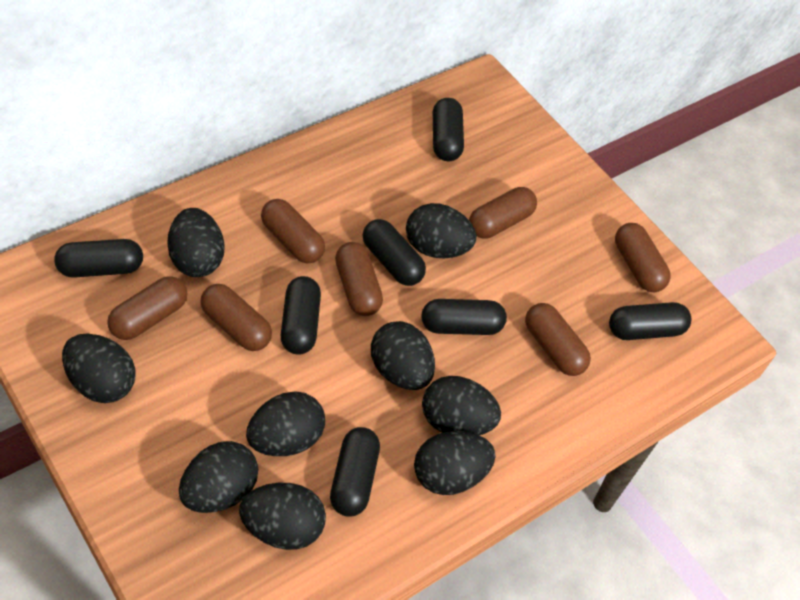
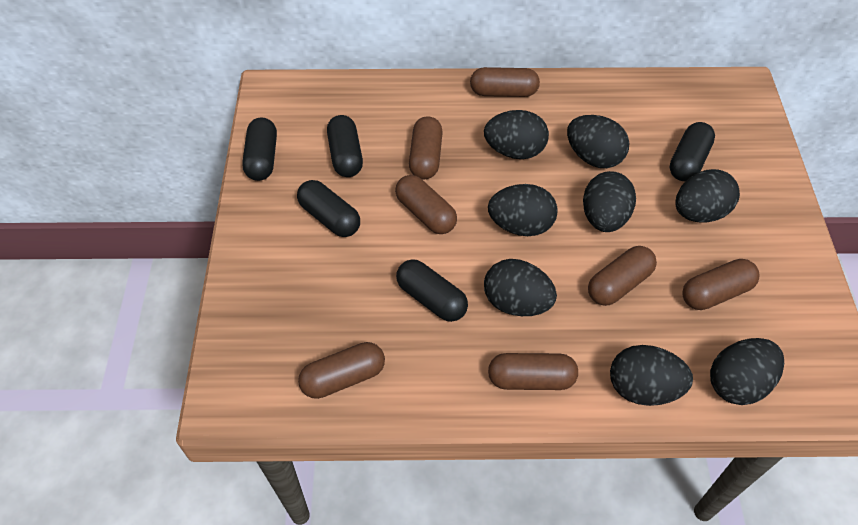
black capsule: 7 -> 5
black egg: 9 -> 8

